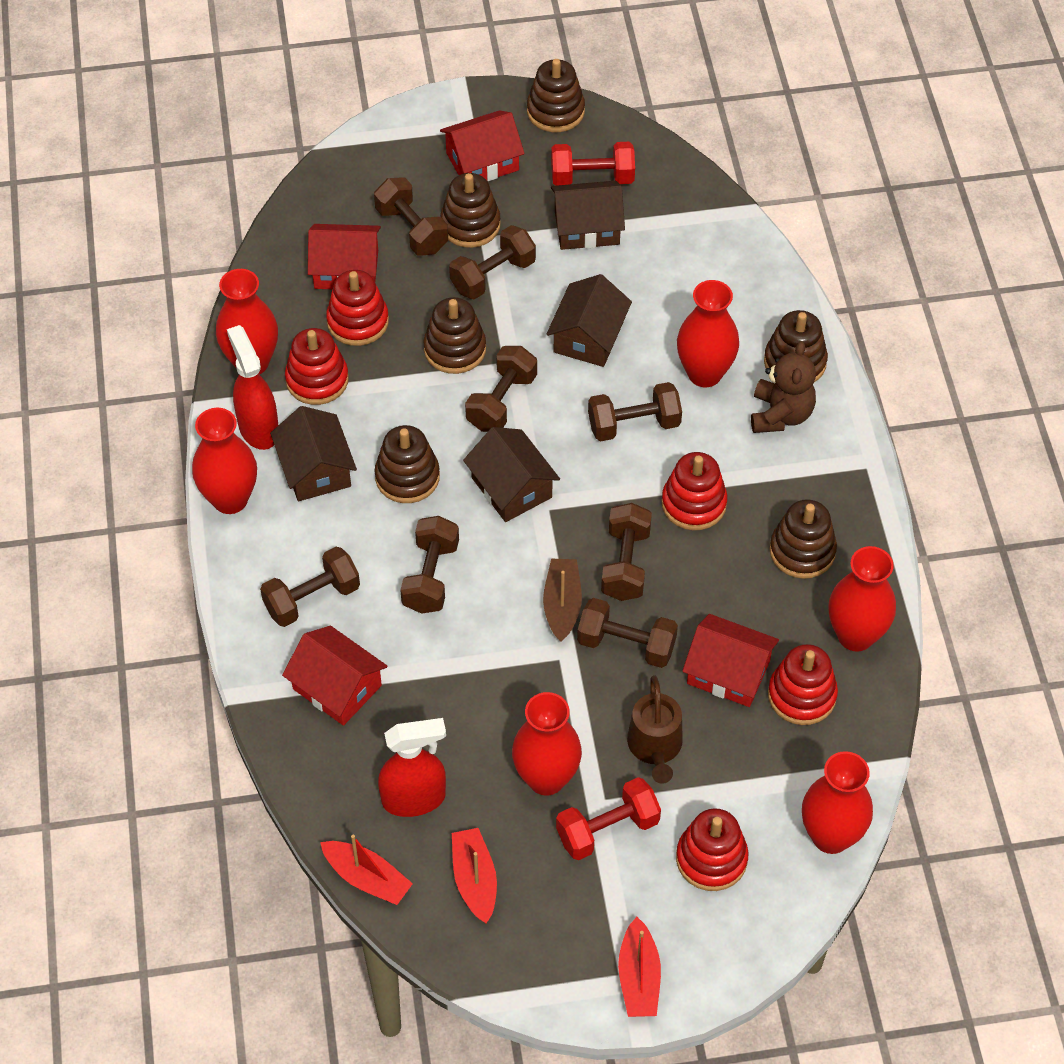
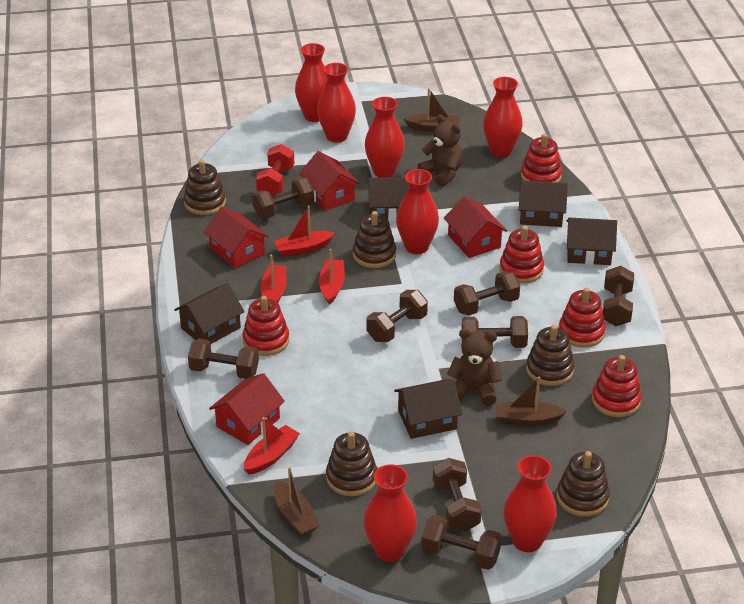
brown boat: 1 -> 3
brown house: 4 -> 5
brown stacking toy: 6 -> 5
brown teddy bear: 1 -> 2
brown watering can: 1 -> 0
red boat: 3 -> 4
red dumbbell: 2 -> 1
red spray bottle: 2 -> 0
red vase: 6 -> 7

